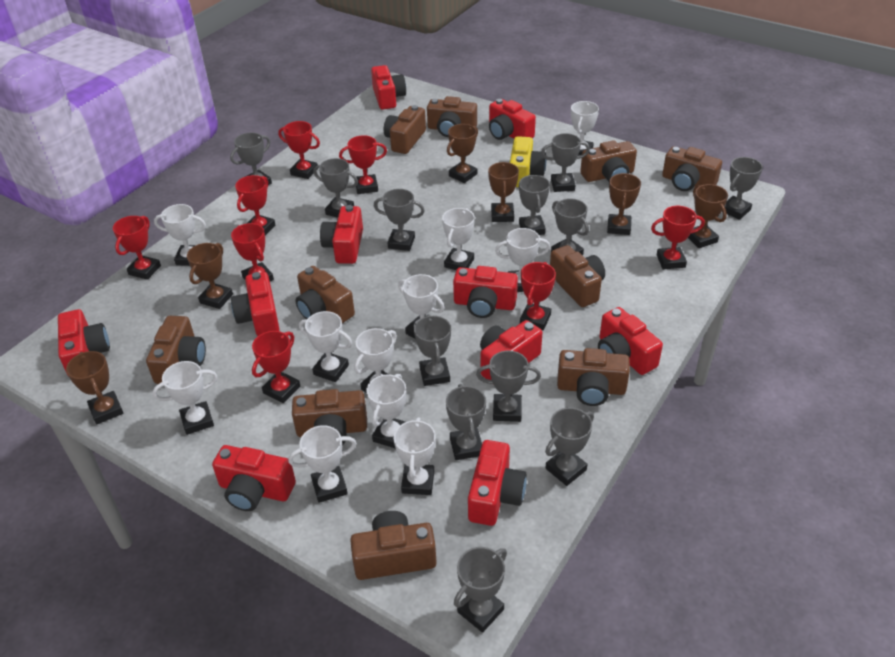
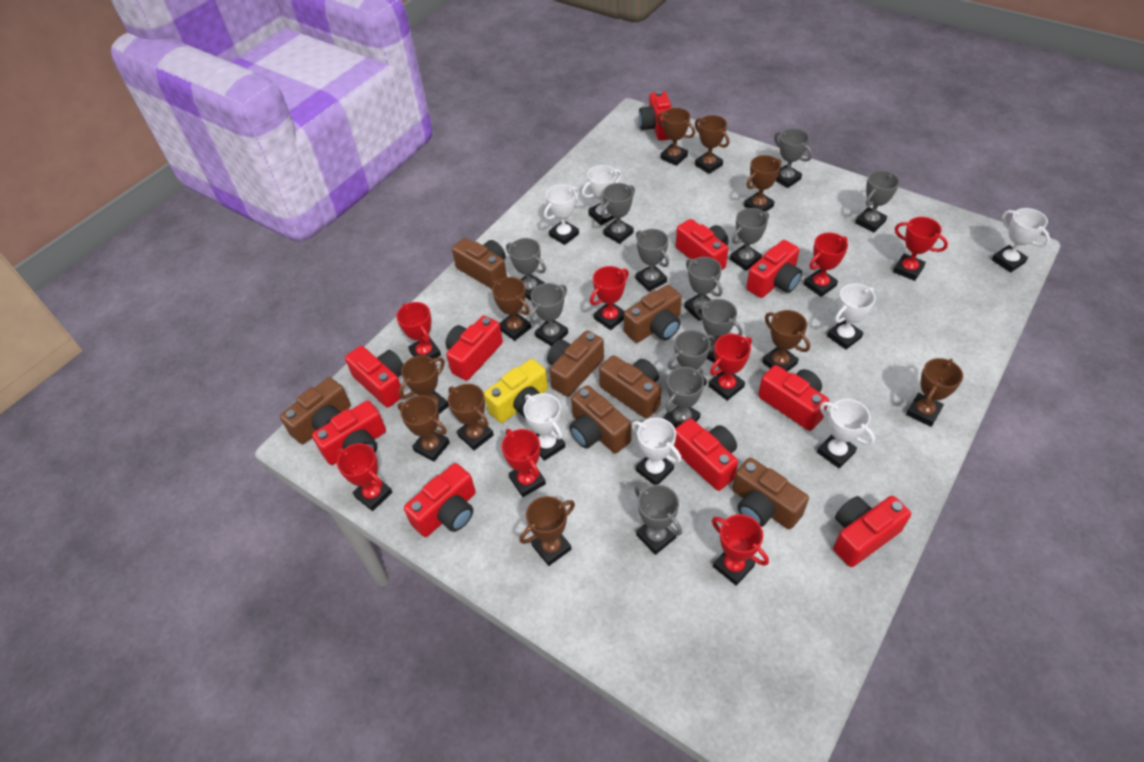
brown camera: 10 -> 7
brown trophy: 6 -> 10
white trophy: 11 -> 7

